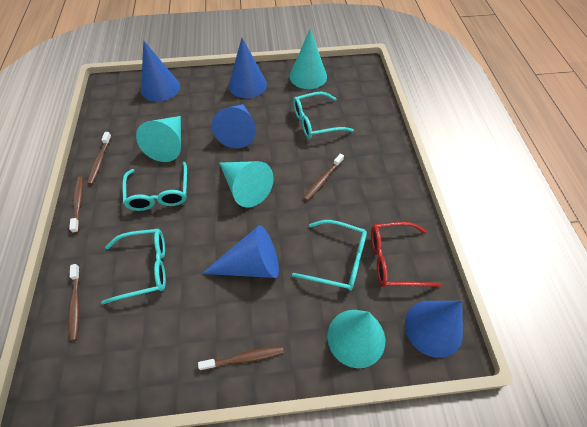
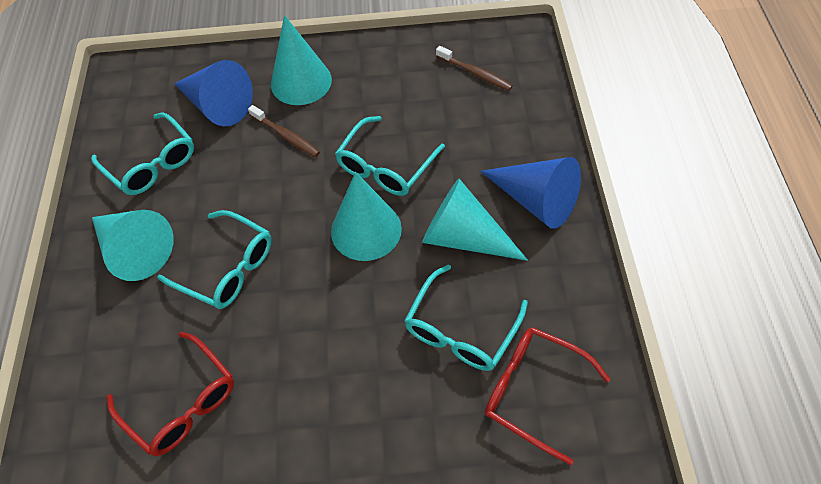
blue cone: 5 -> 2
brown toothbrush: 5 -> 2
red glasses: 1 -> 2

